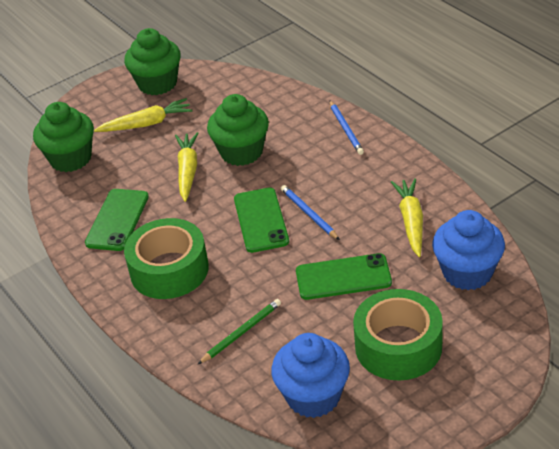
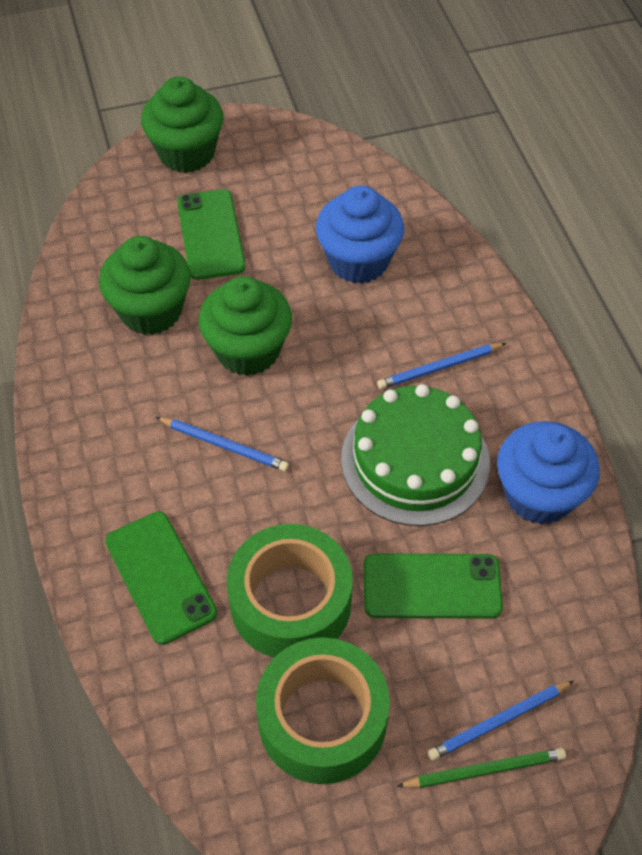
blue pencil: 2 -> 3
green cake: 0 -> 1
yellow carrot: 3 -> 0

